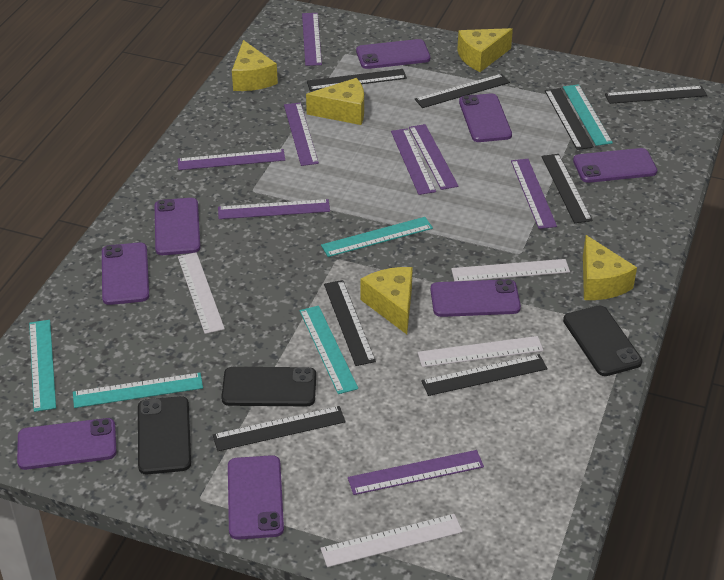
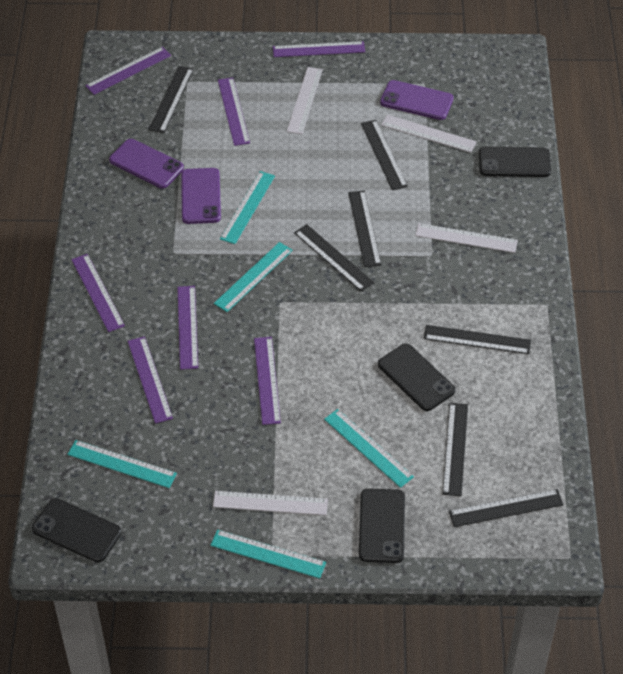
black phone: 3 -> 4
black ruler: 8 -> 7
purple phone: 8 -> 3
purple ruler: 8 -> 7
yellow cheese: 5 -> 0

